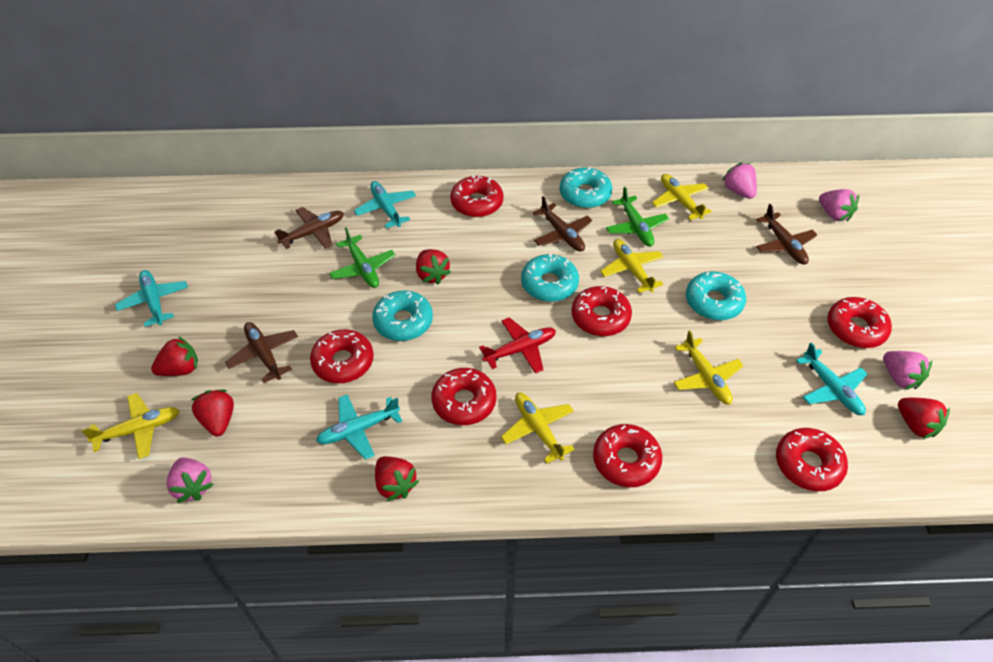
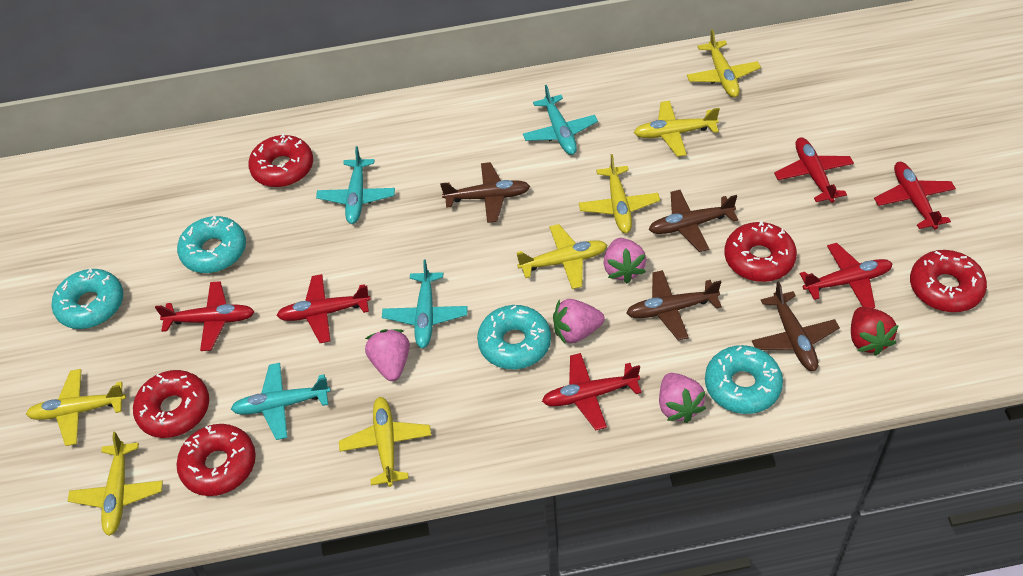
green plane: 2 -> 0
red donut: 7 -> 5
red plane: 1 -> 6
red strawberry: 5 -> 1
yellow plane: 5 -> 7

